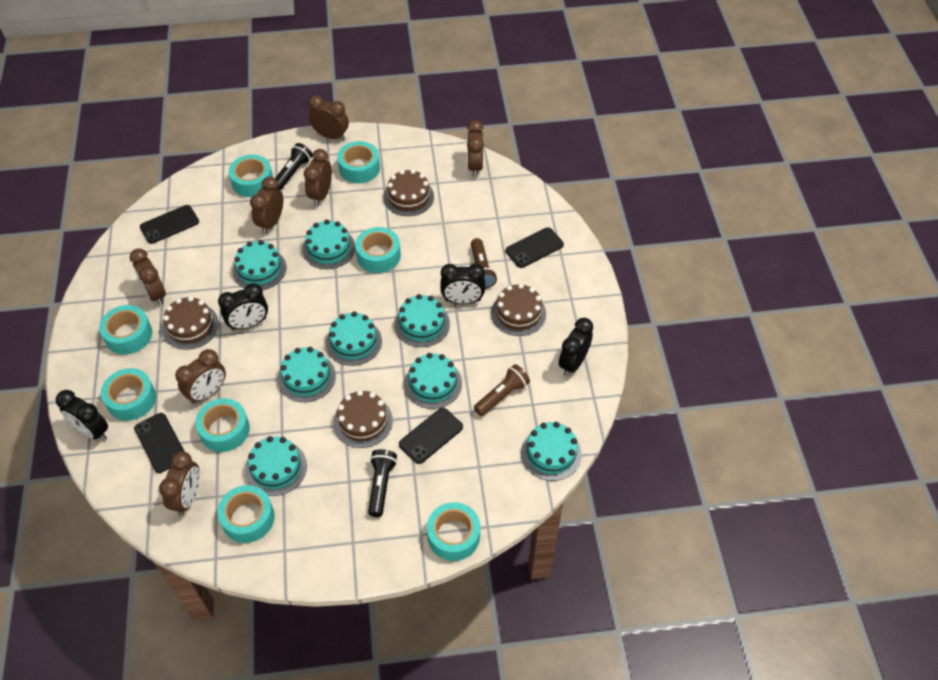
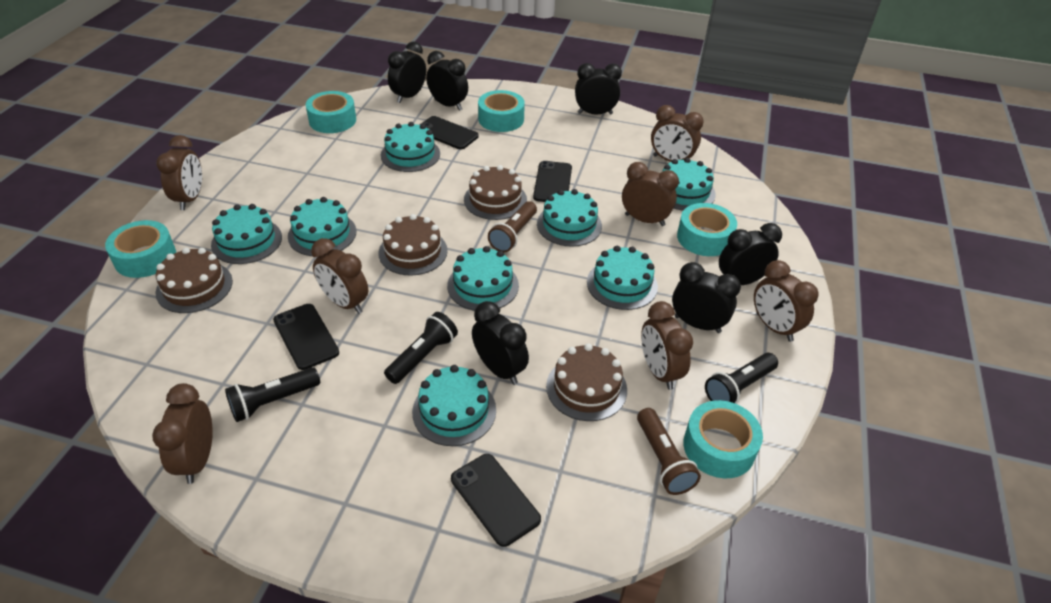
black clock: 4 -> 6
black flashlight: 2 -> 3
turquoise tape: 8 -> 5

